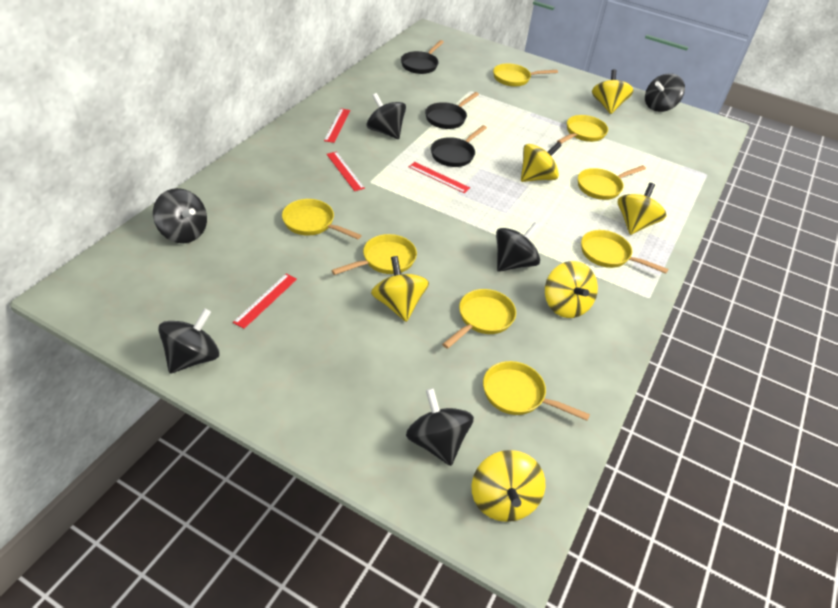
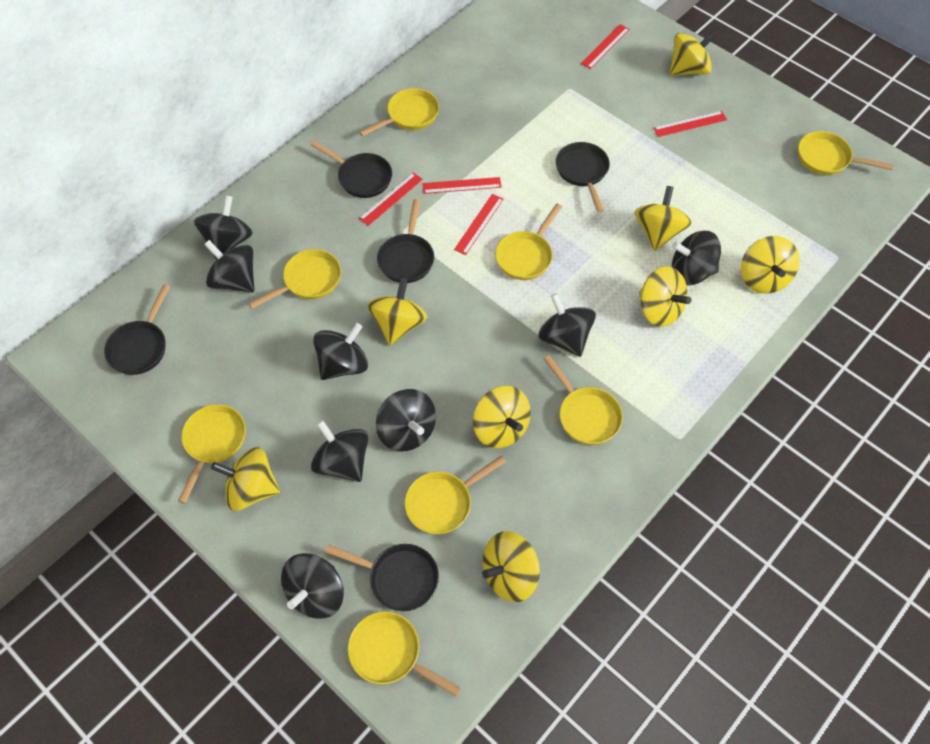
black pan: 3 -> 5
black spinning top: 6 -> 8
red ruler: 4 -> 5
yellow spinning top: 6 -> 8

